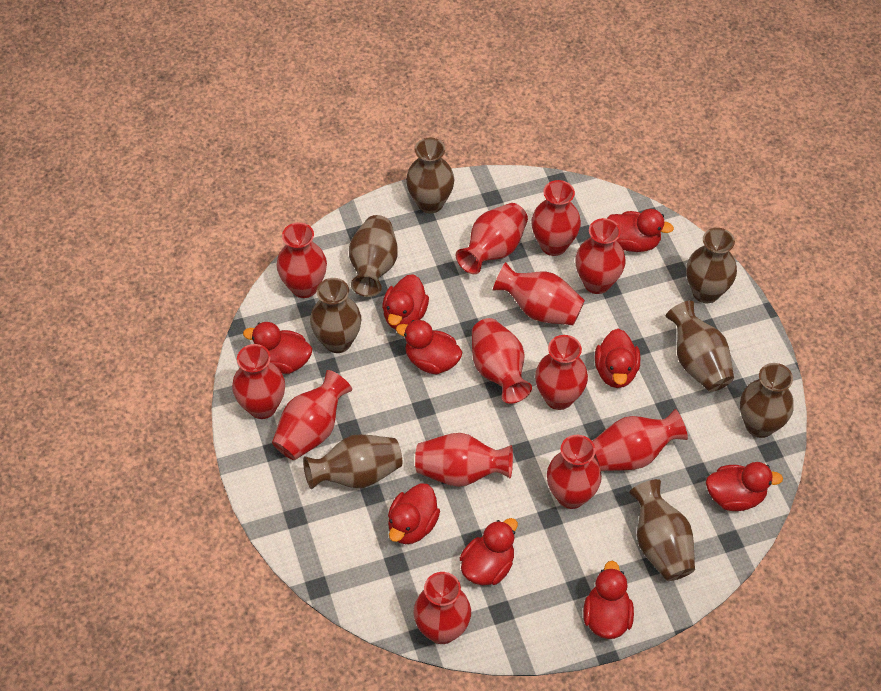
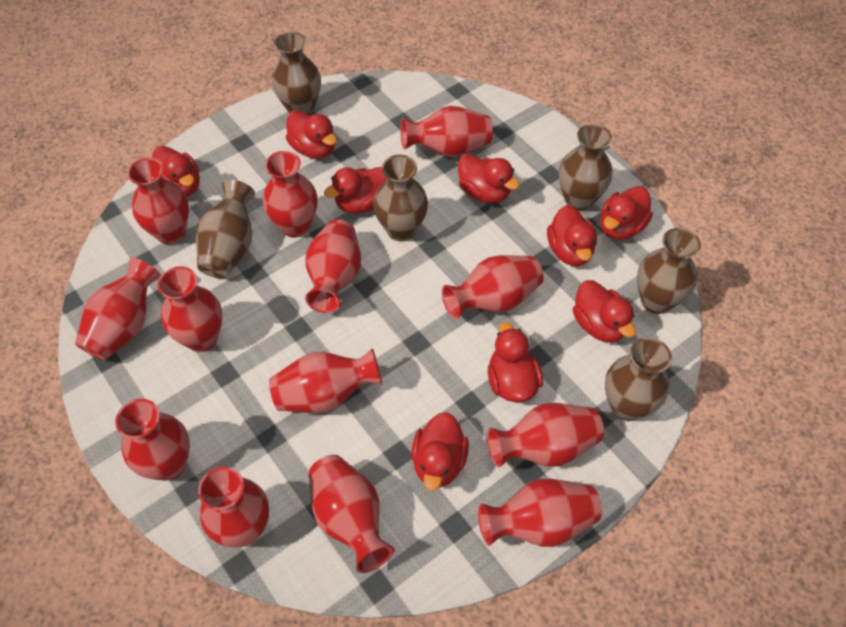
brown vase: 8 -> 6

